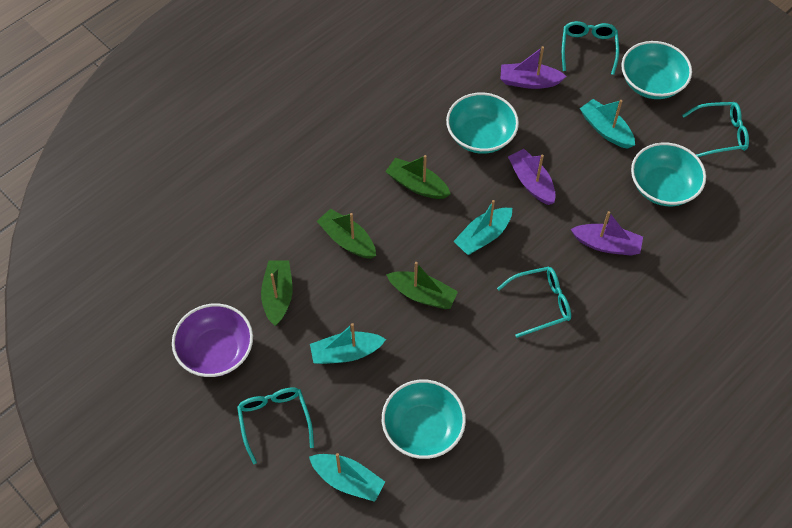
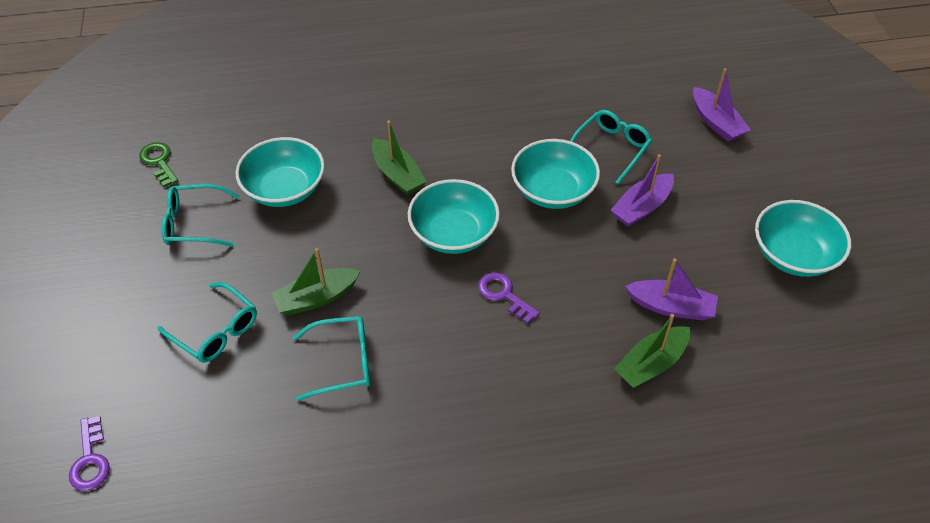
green boat: 4 -> 3
green key: 0 -> 1
purple bowl: 1 -> 0
purple key: 0 -> 2
turquoise boat: 4 -> 0

